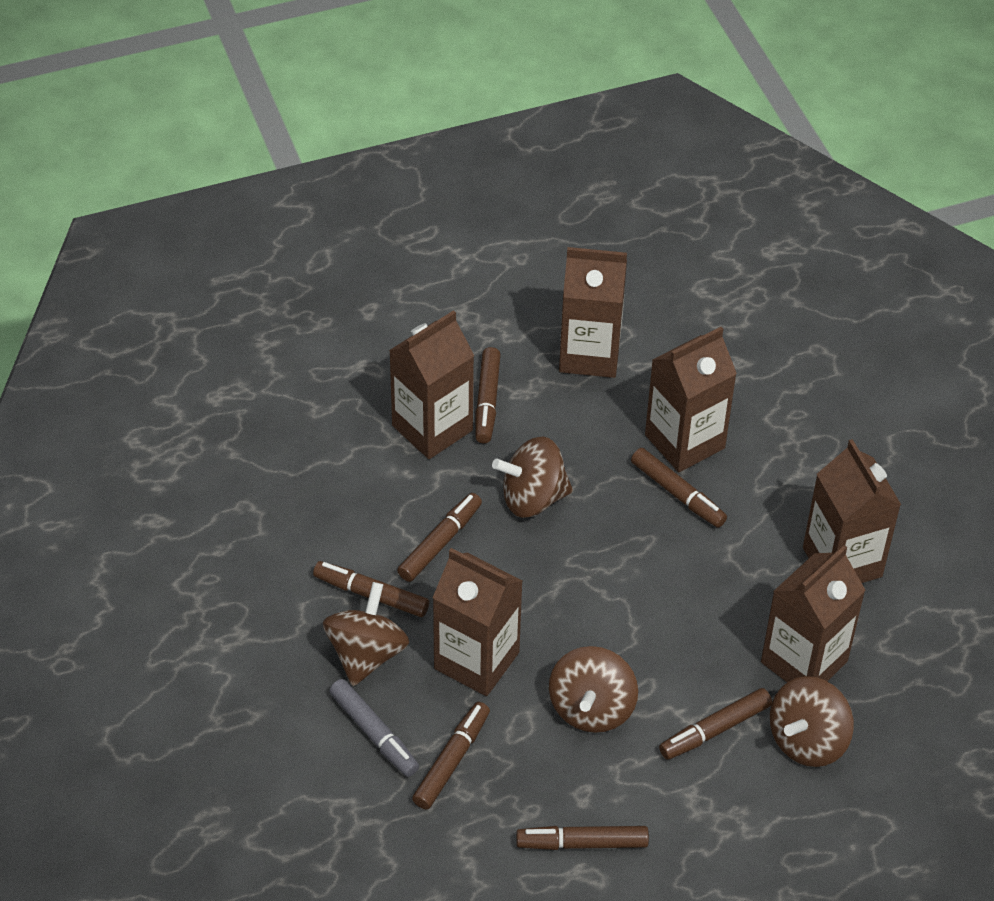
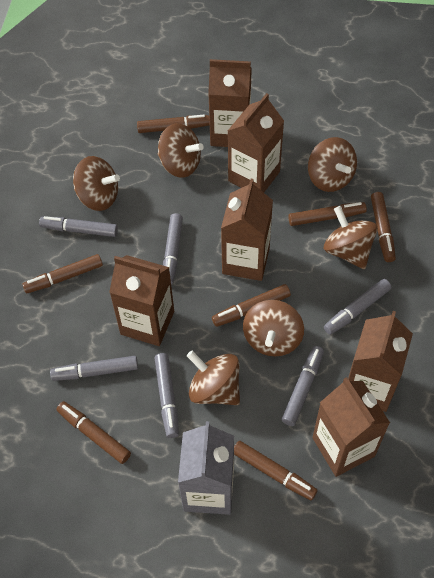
brown spinning top: 4 -> 6
grey carton: 0 -> 1
grey marker: 1 -> 6

